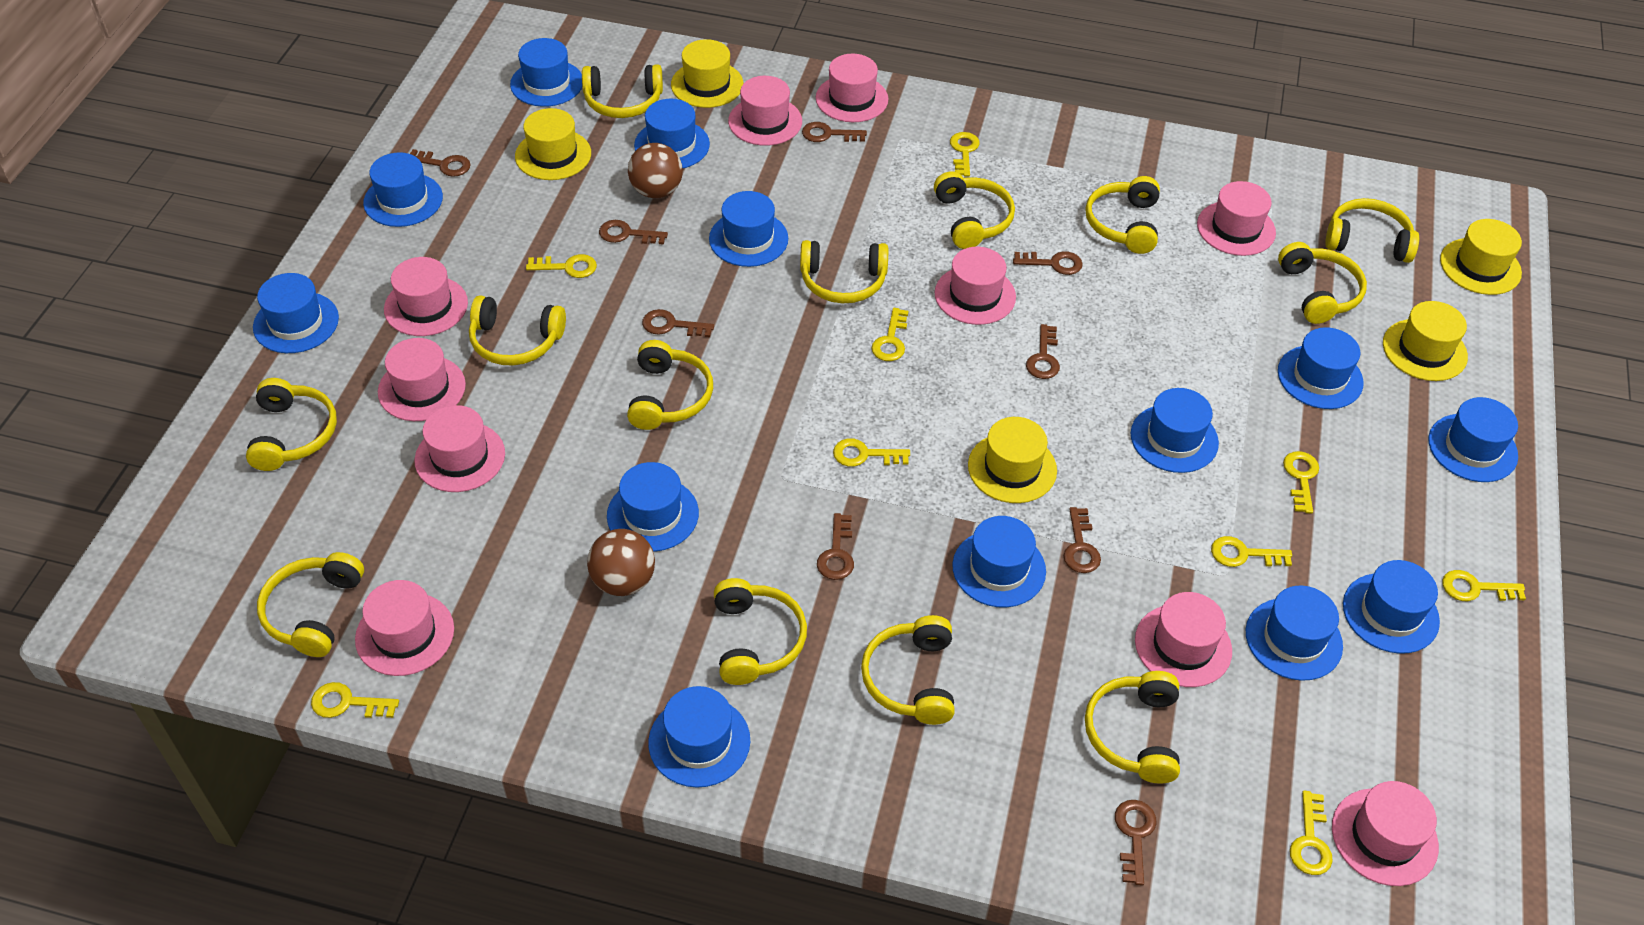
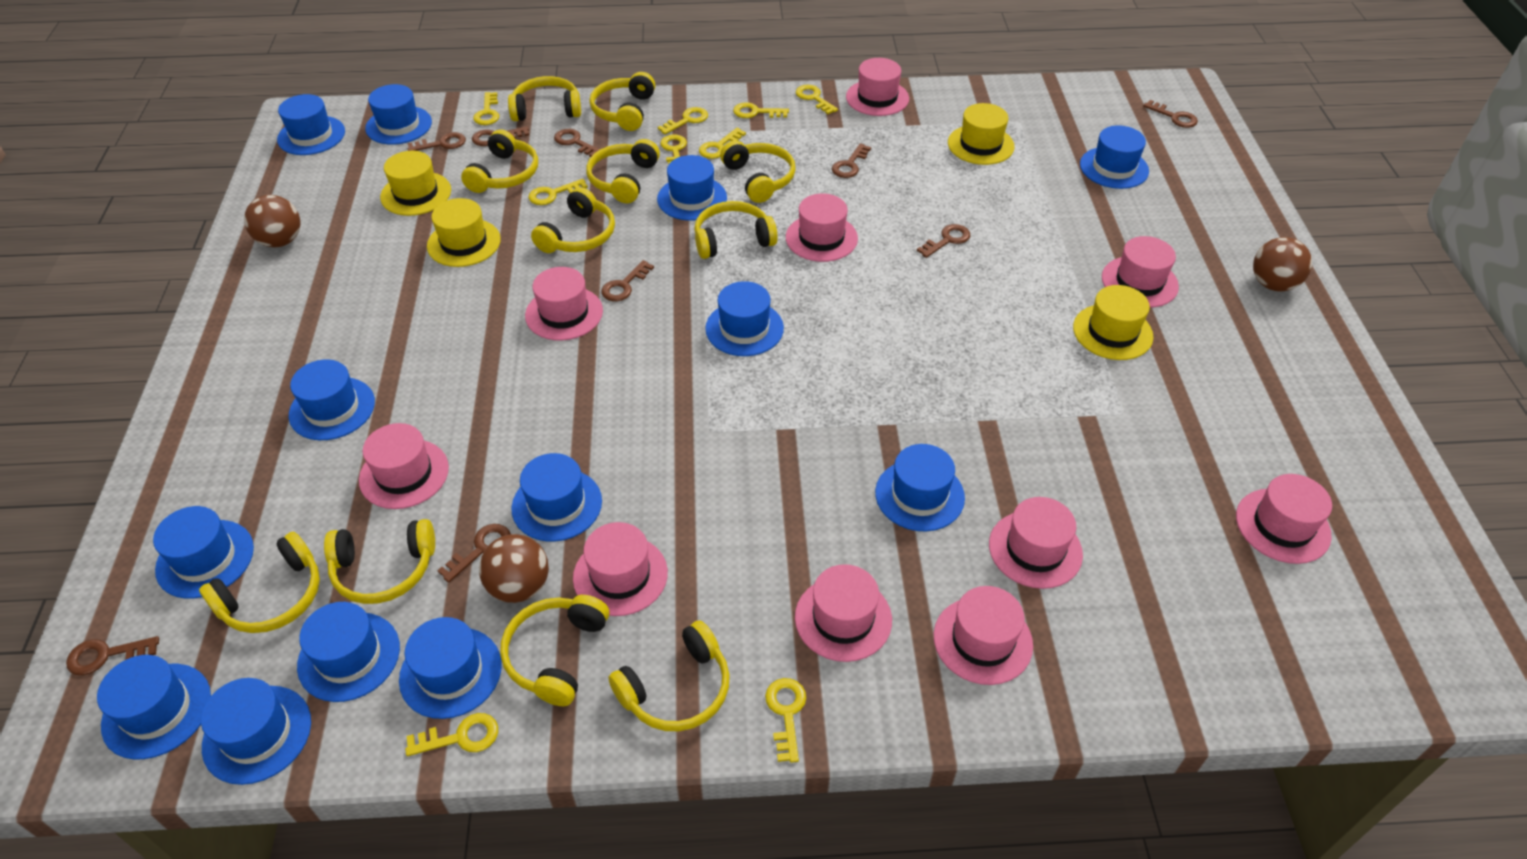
brown ball: 2 -> 3
yellow hat: 5 -> 4
yellow headphones: 13 -> 11

